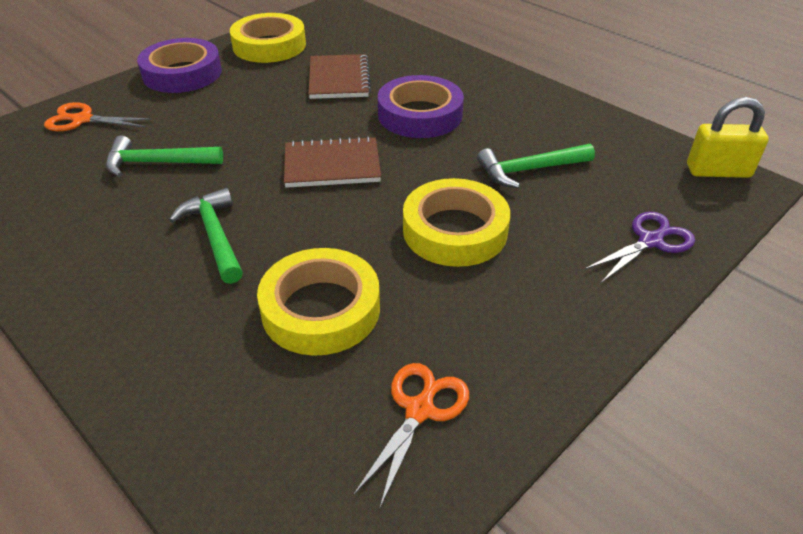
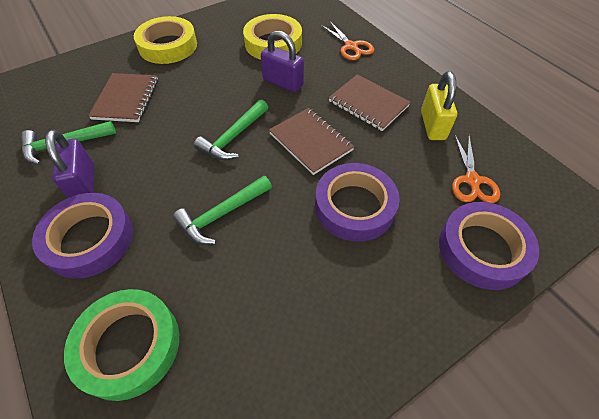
brown notebook: 2 -> 3
green tape: 0 -> 1
purple padlock: 0 -> 2
purple scissors: 1 -> 0
purple tape: 2 -> 3
yellow tape: 3 -> 2

